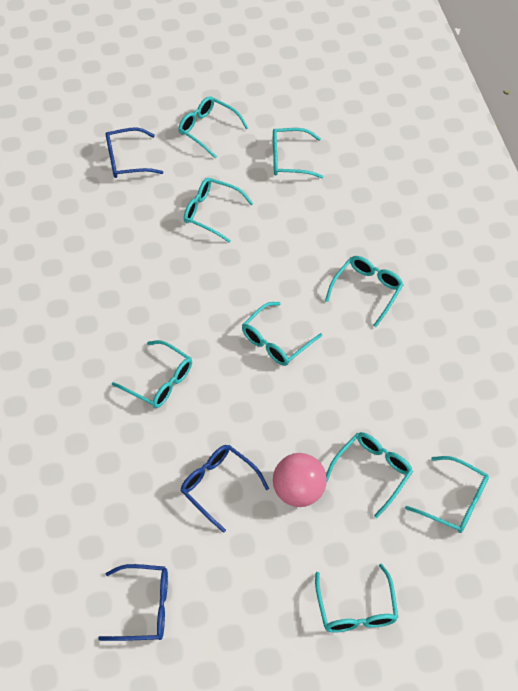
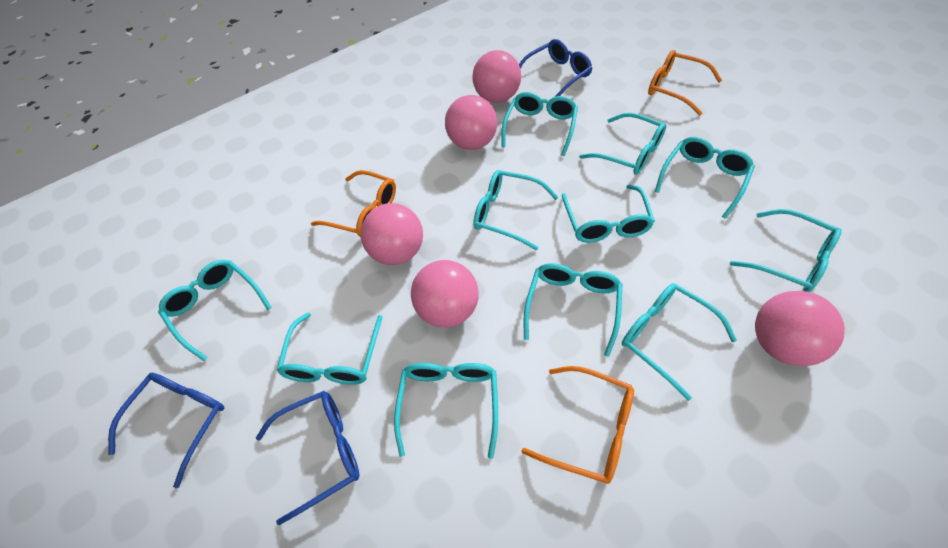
orange glasses: 0 -> 3
pink ball: 1 -> 5
turquoise glasses: 9 -> 11

